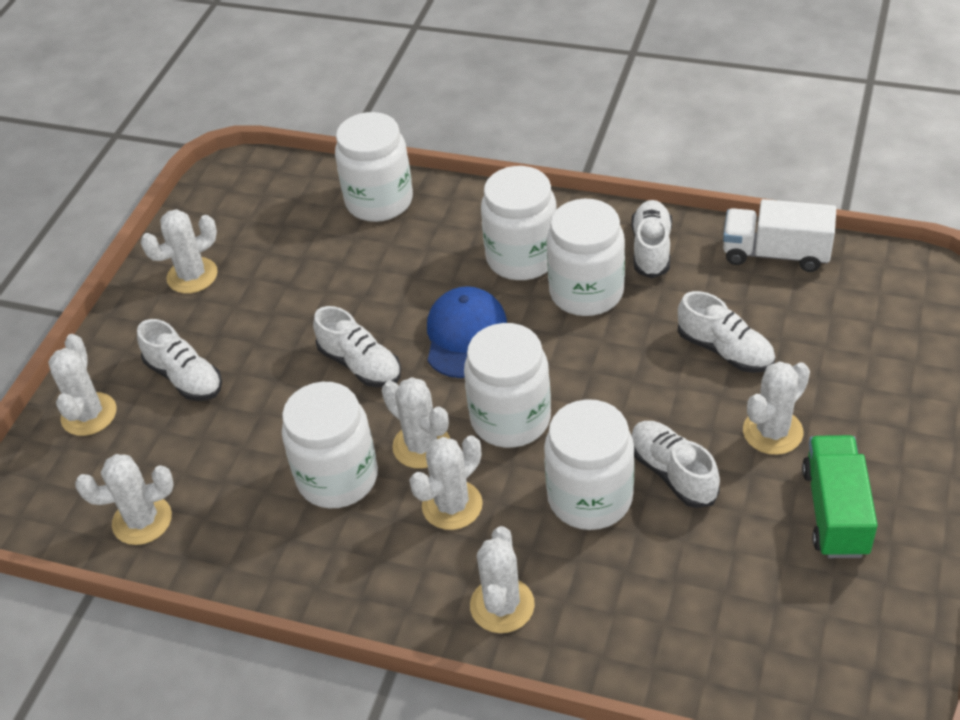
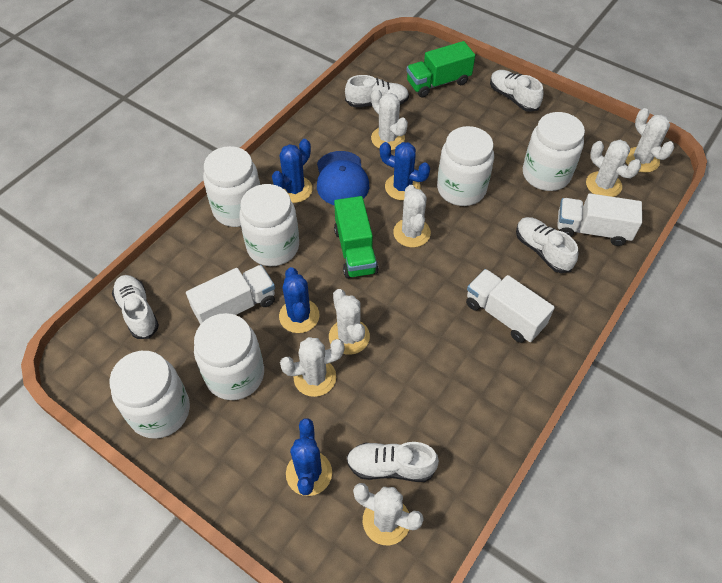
blue cactus: 0 -> 4
green truck: 1 -> 2
white truck: 1 -> 3

